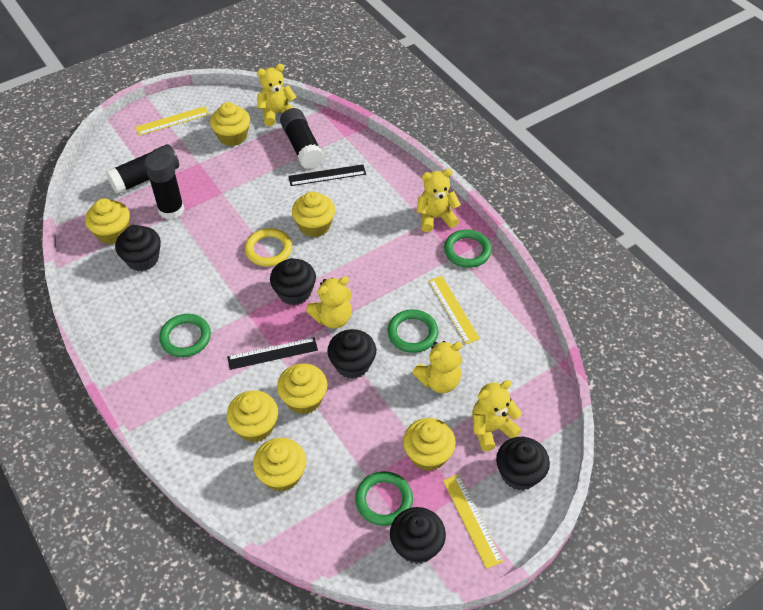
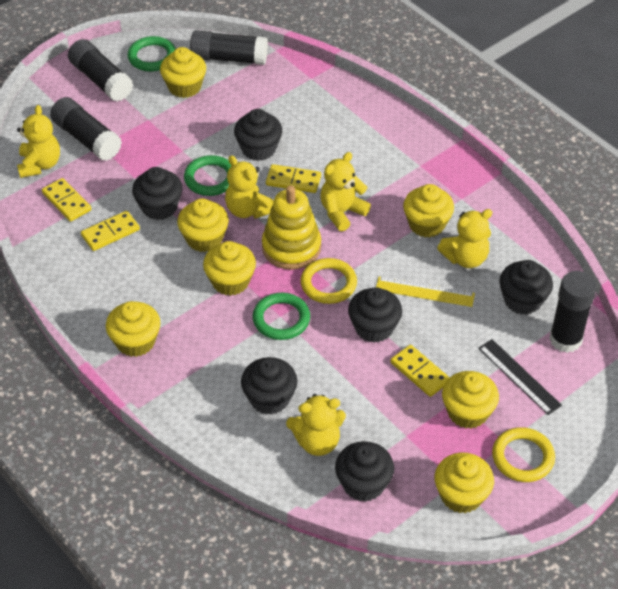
black cupcake: 5 -> 6
black glue stick: 3 -> 4
black ruler: 2 -> 1
green ring: 4 -> 3
yellow domino: 0 -> 4
yellow ring: 1 -> 2
yellow ruler: 3 -> 1
yellow stacking toy: 0 -> 1

